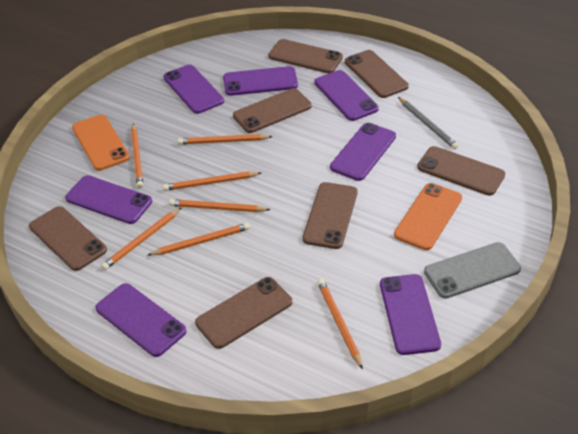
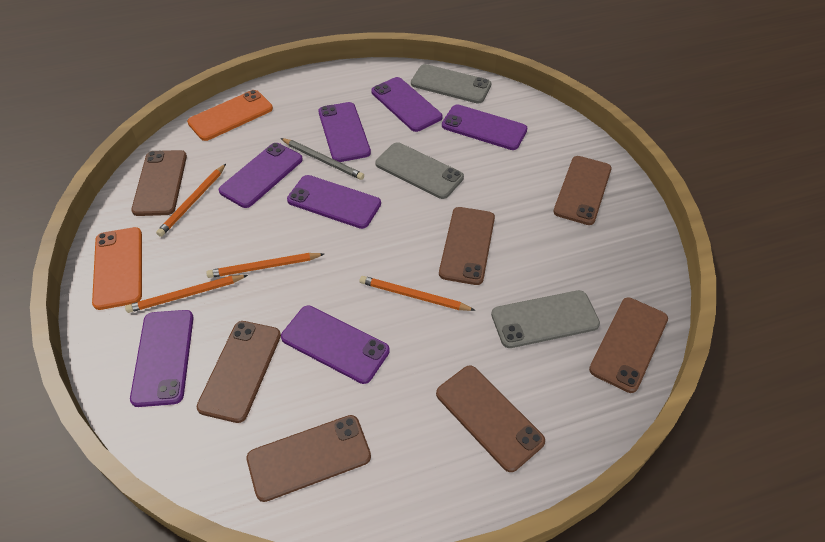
grey phone: 1 -> 3
orange pencil: 7 -> 4

